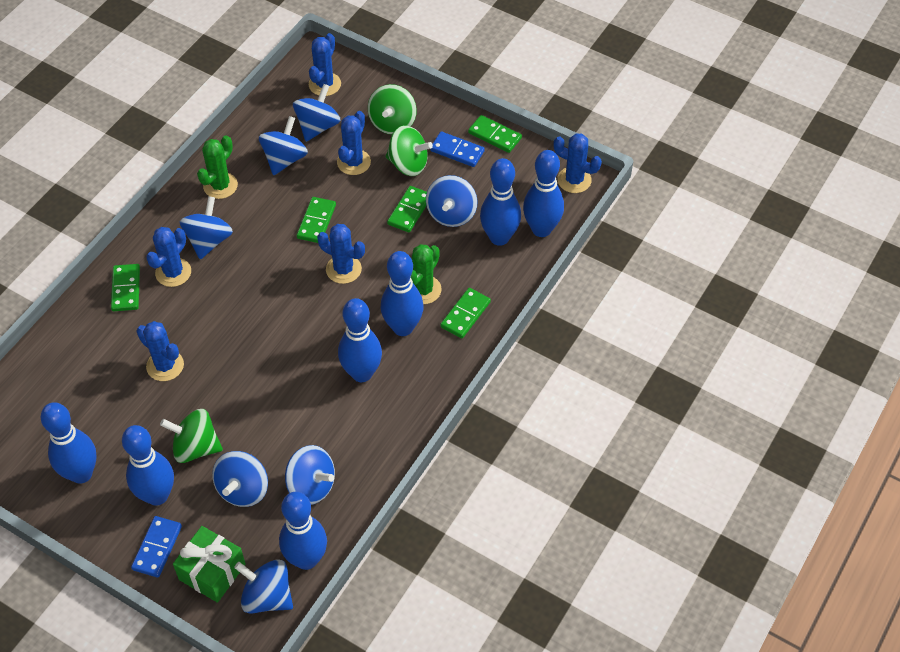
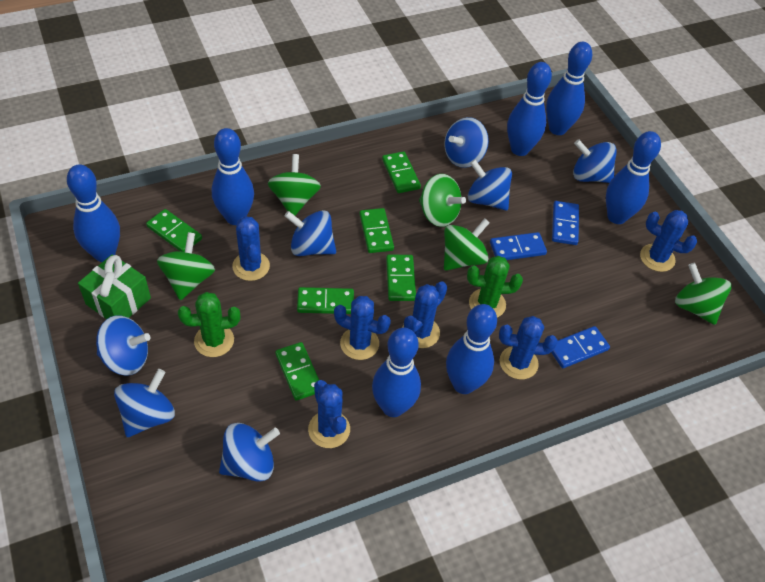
blue domino: 2 -> 3
green domino: 5 -> 6
green spinning top: 3 -> 5

